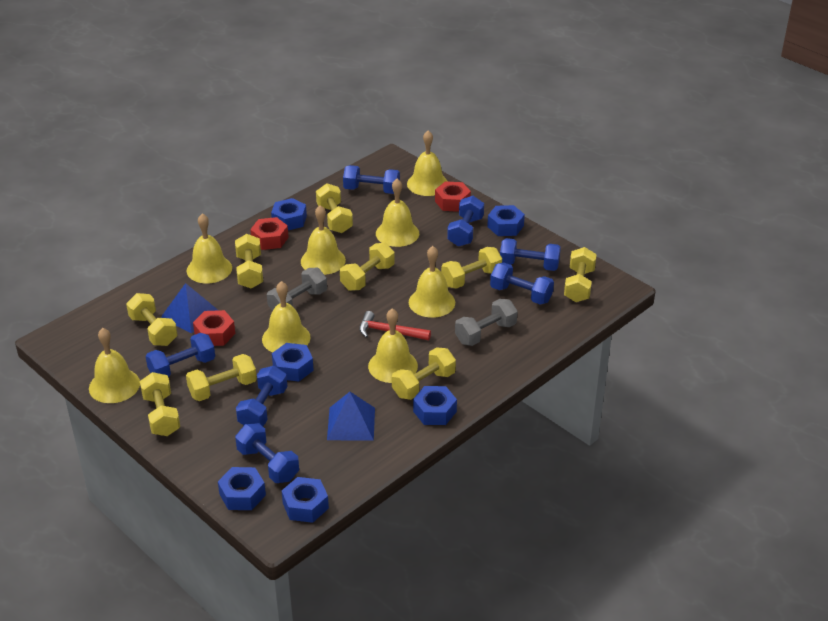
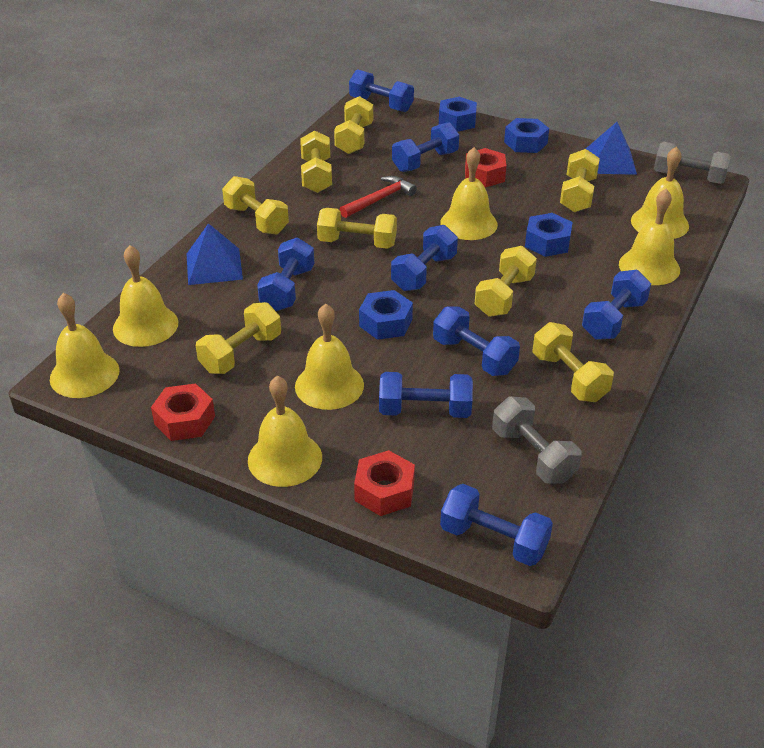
blue dumbbell: 7 -> 8
blue nut: 6 -> 4
yellow bell: 8 -> 7
yellow dumbbell: 9 -> 8

